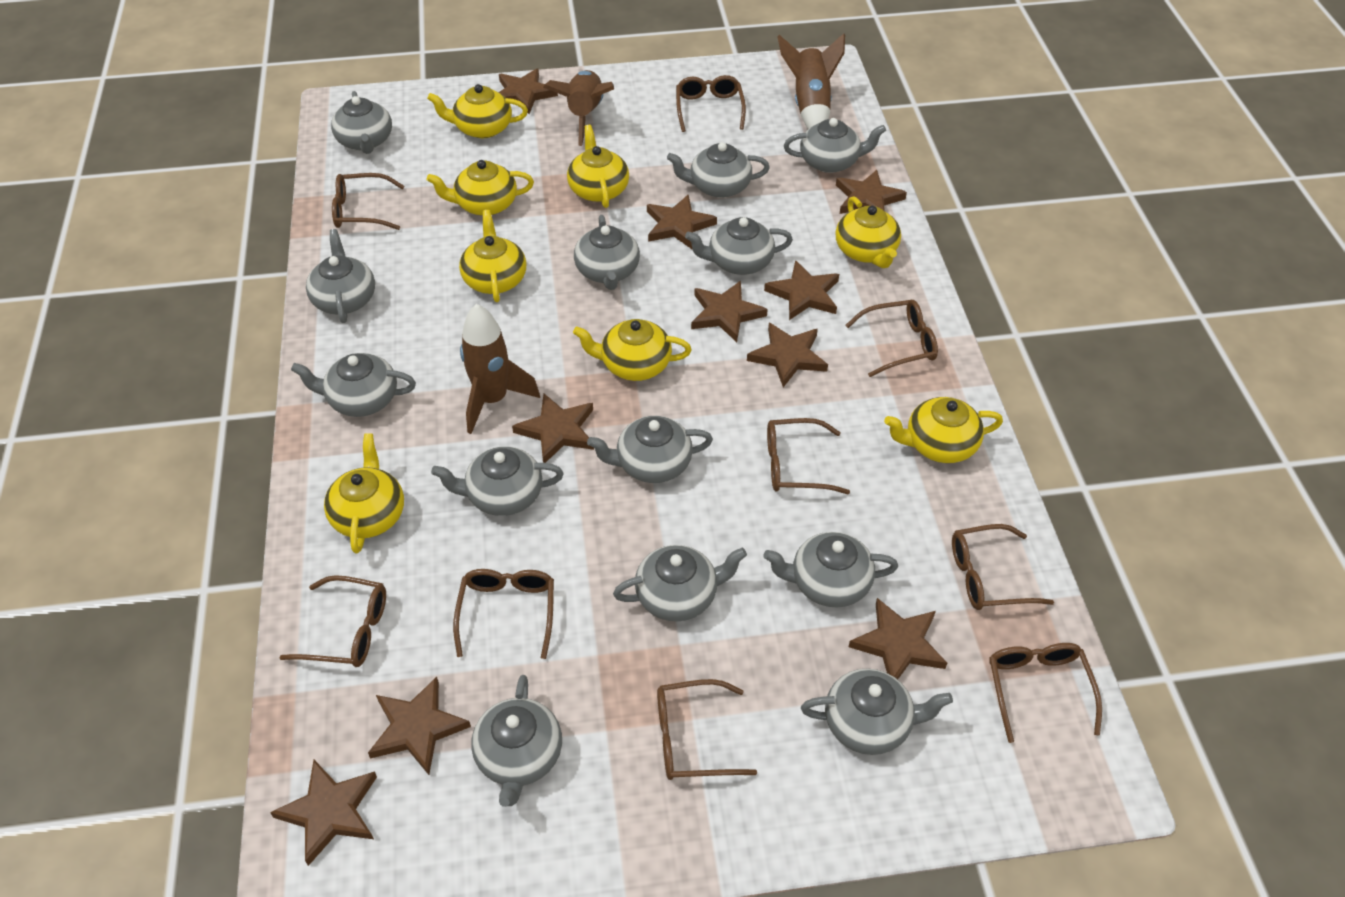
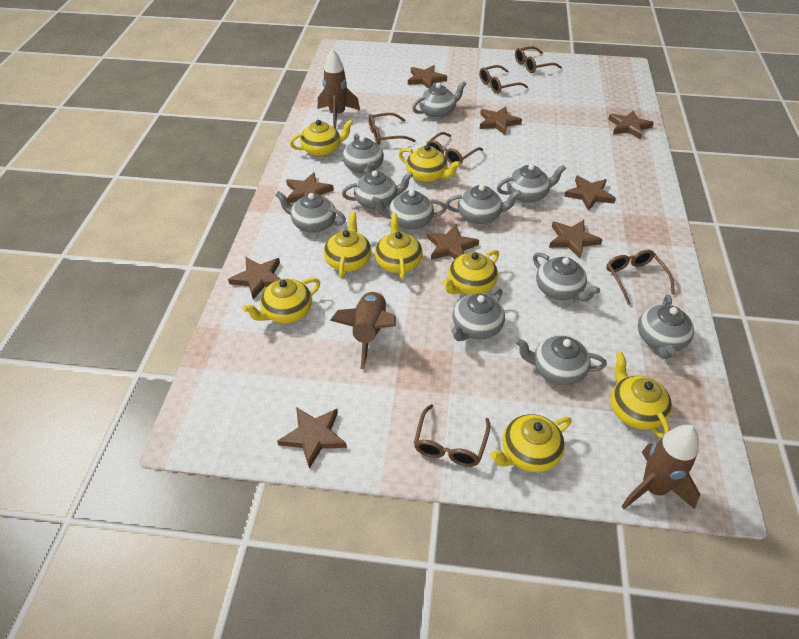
brown glasses: 9 -> 6
brown star: 10 -> 9
grey teapot: 13 -> 11

